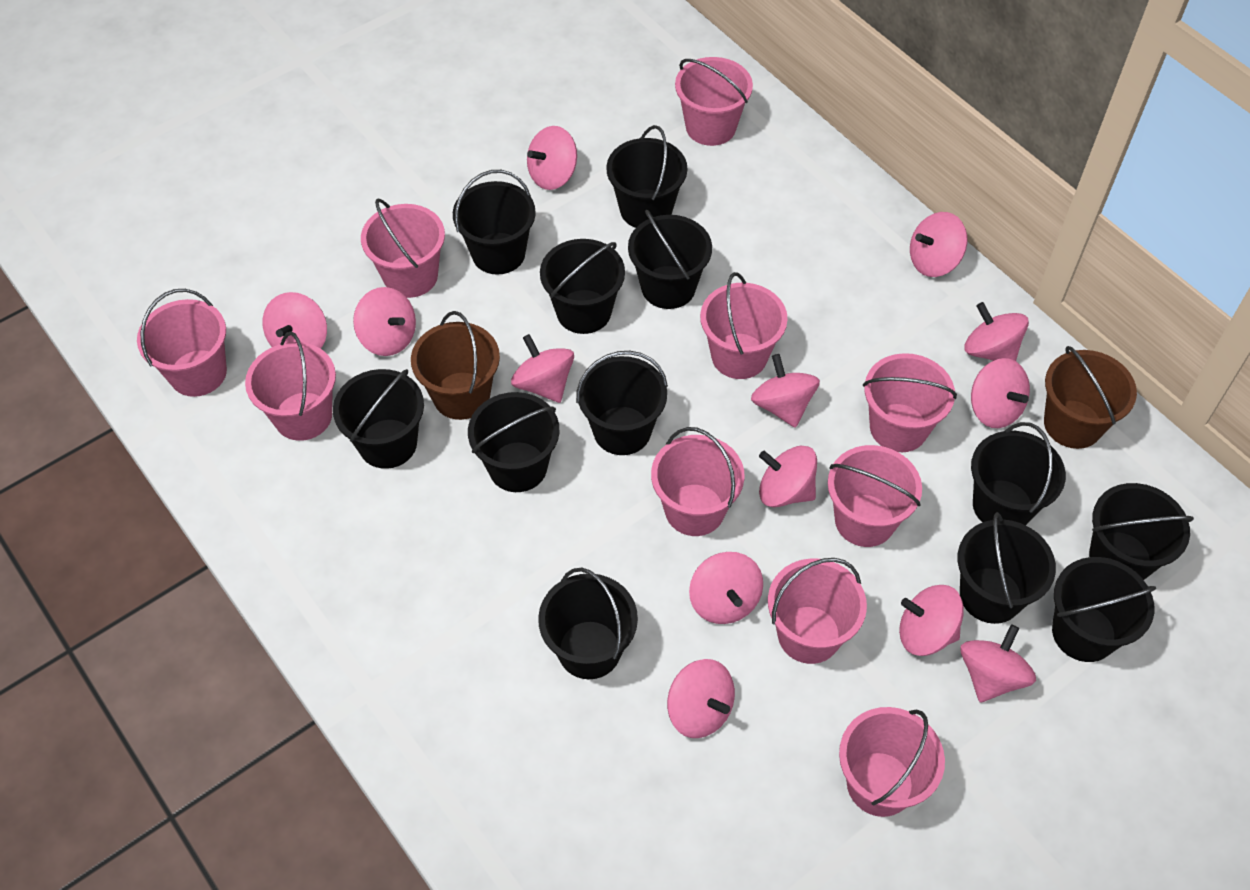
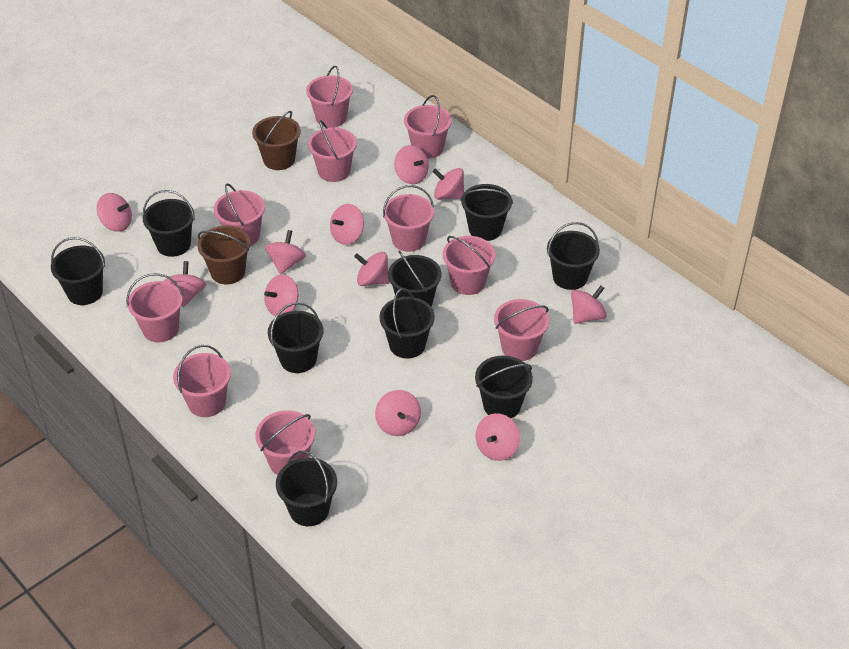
black bucket: 12 -> 9
pink spinning top: 13 -> 11

